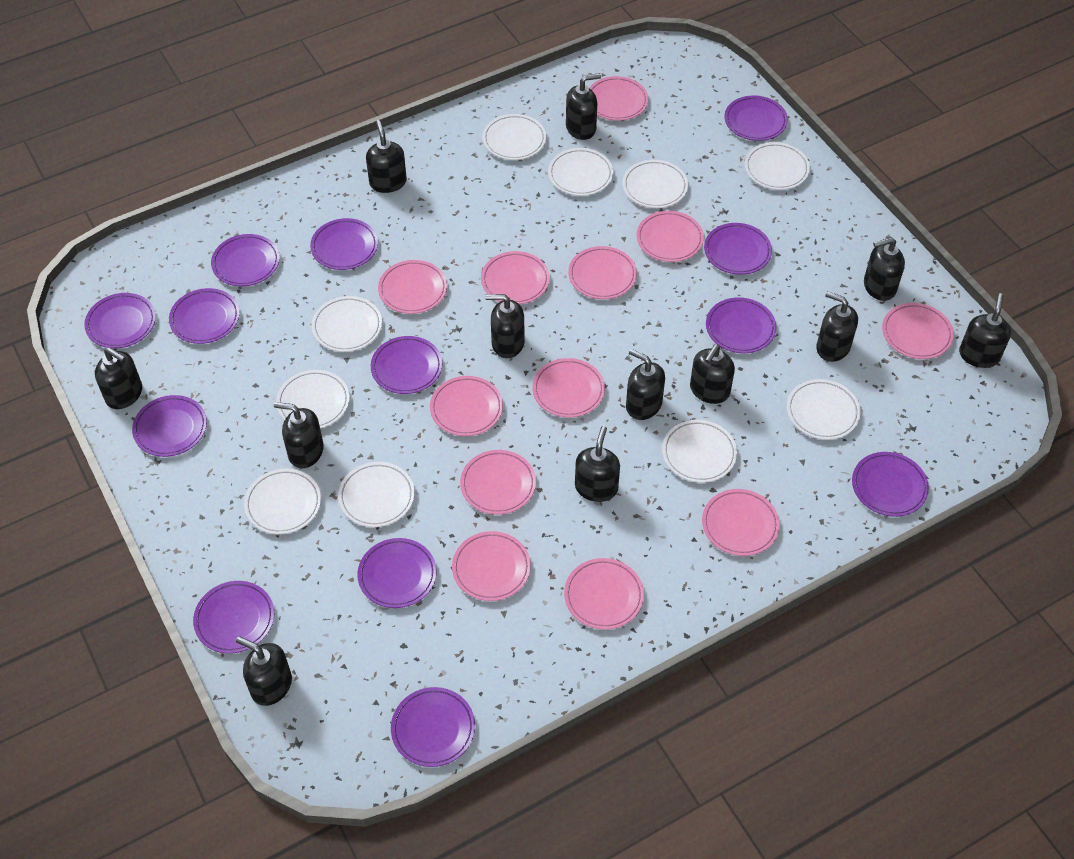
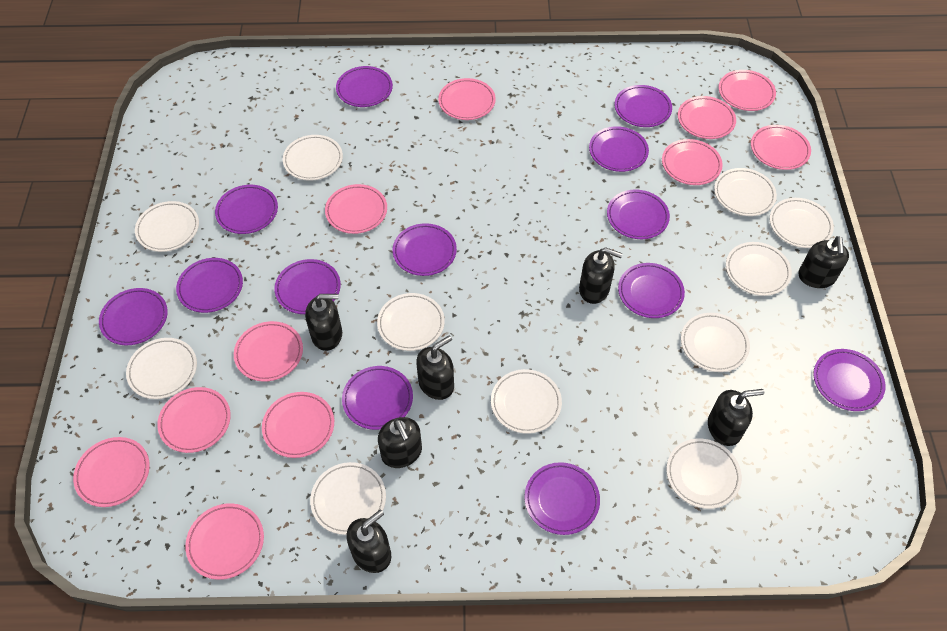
black soap dispenser: 12 -> 7
pink plate: 12 -> 11
white plate: 10 -> 11

